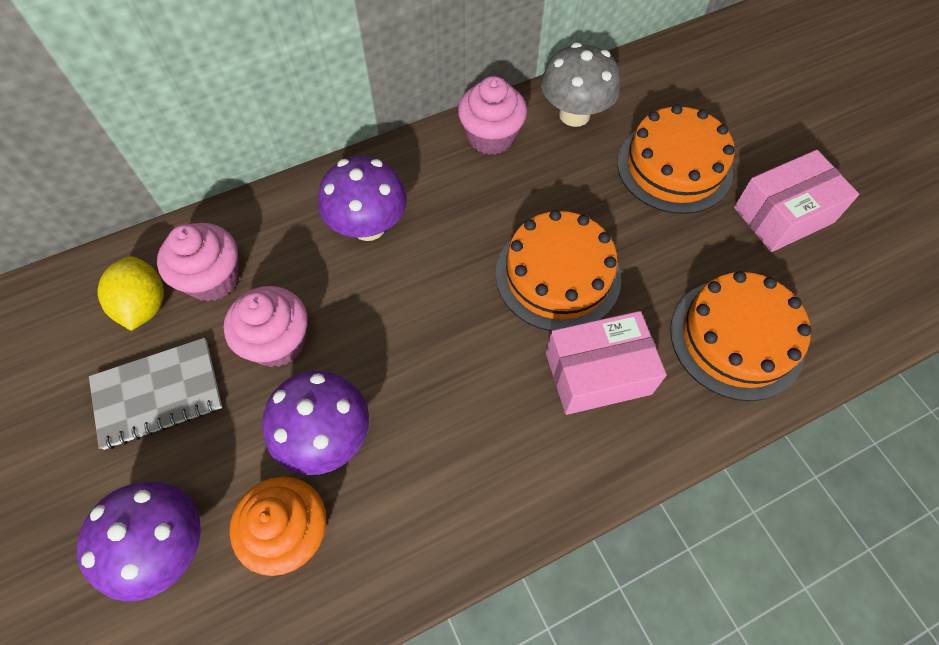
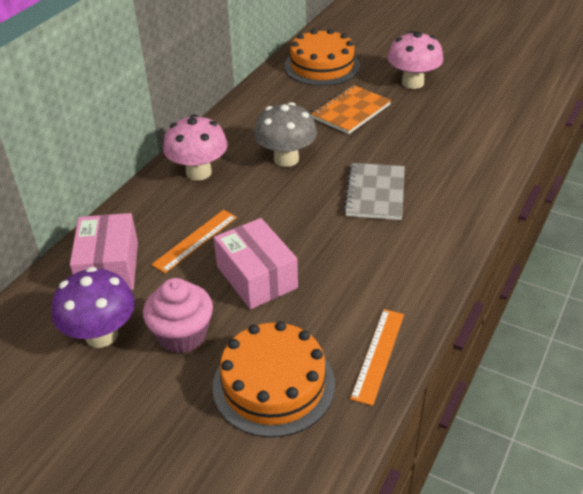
orange cake: 3 -> 2
orange cupcake: 1 -> 0
orange notebook: 0 -> 1
orange ruler: 0 -> 2
pink cupcake: 3 -> 1
pink mushroom: 0 -> 2
purple mushroom: 3 -> 1
yellow lemon: 1 -> 0

